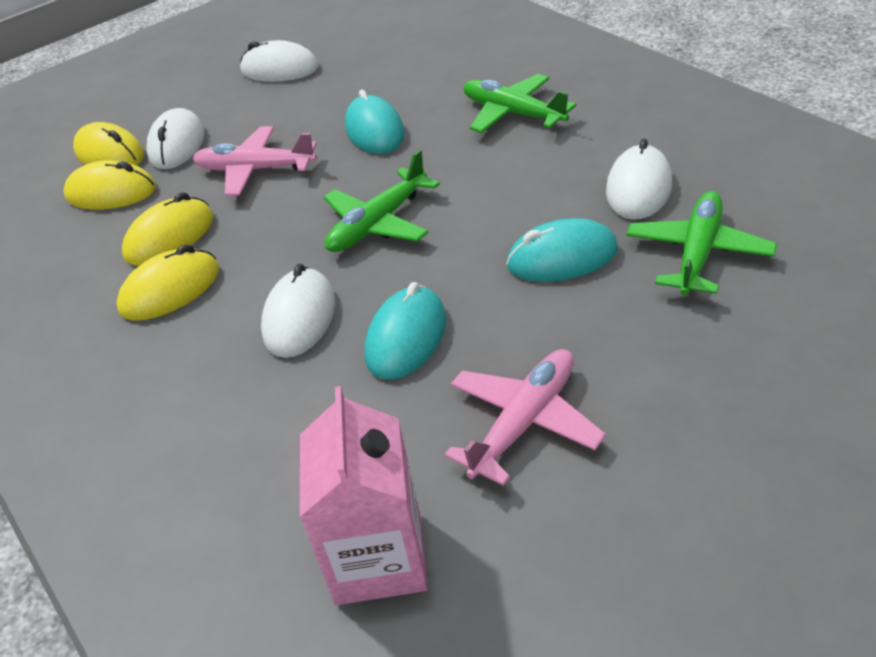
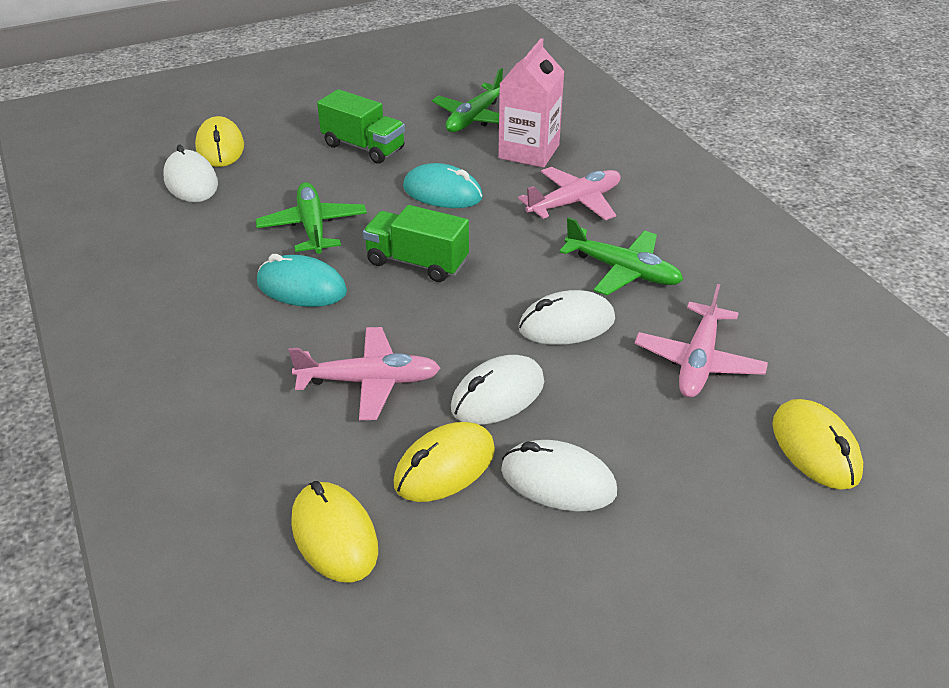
green truck: 0 -> 2
pink plane: 2 -> 3
turquoise mouse: 3 -> 2

